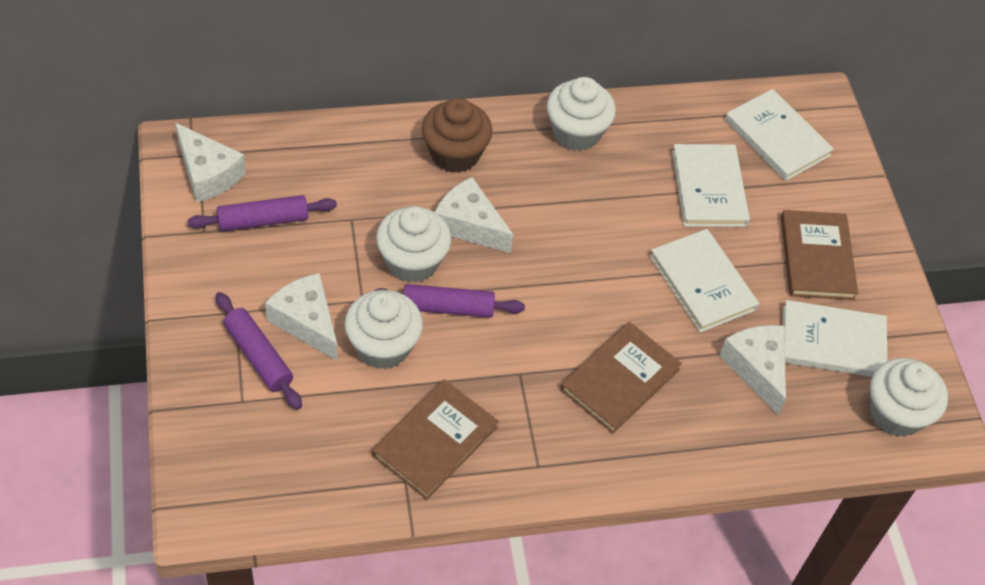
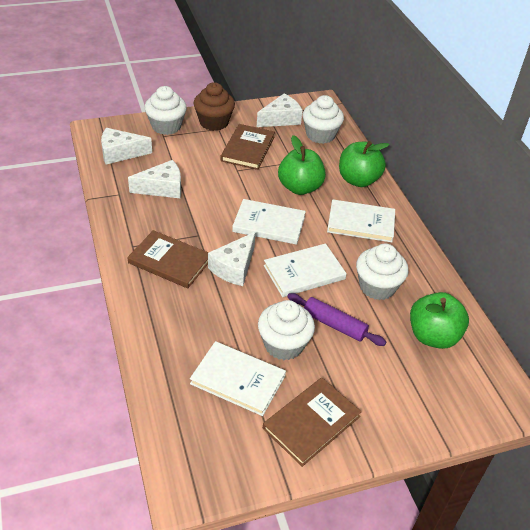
green apple: 0 -> 3
purple rolling pin: 3 -> 1

